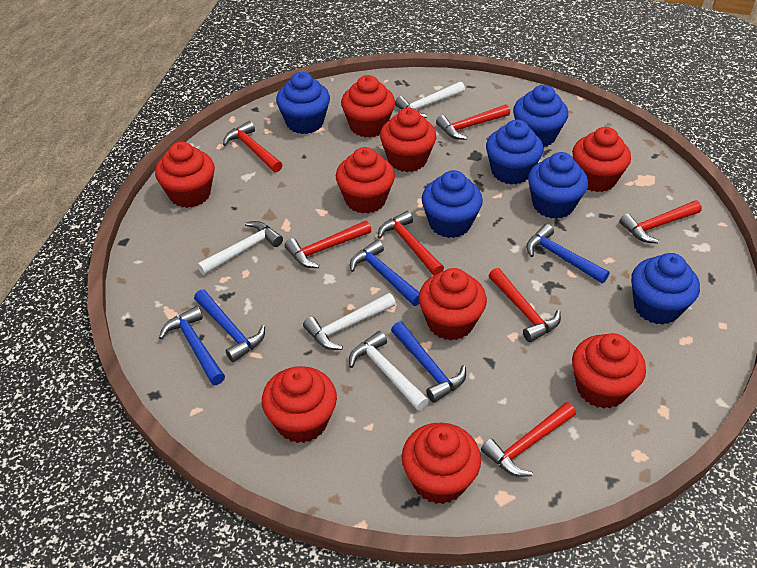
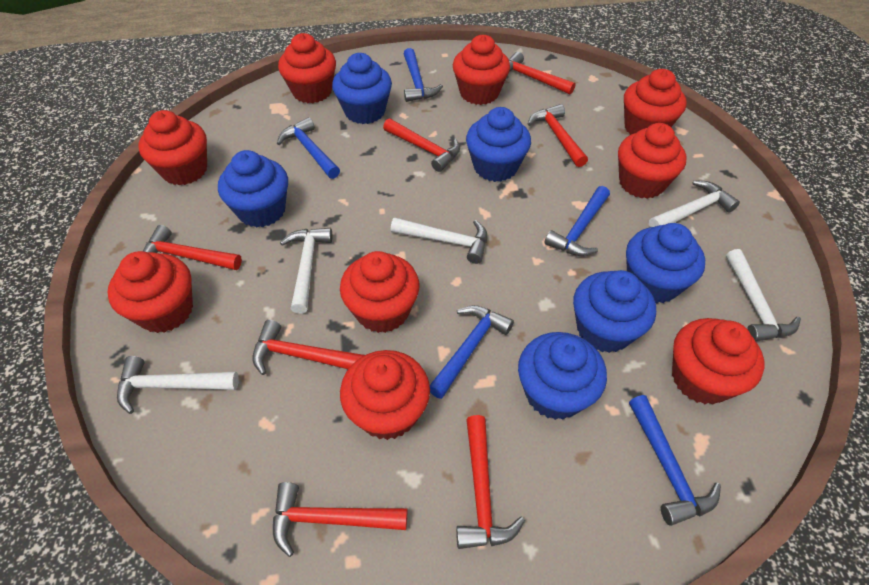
white hammer: 4 -> 5

